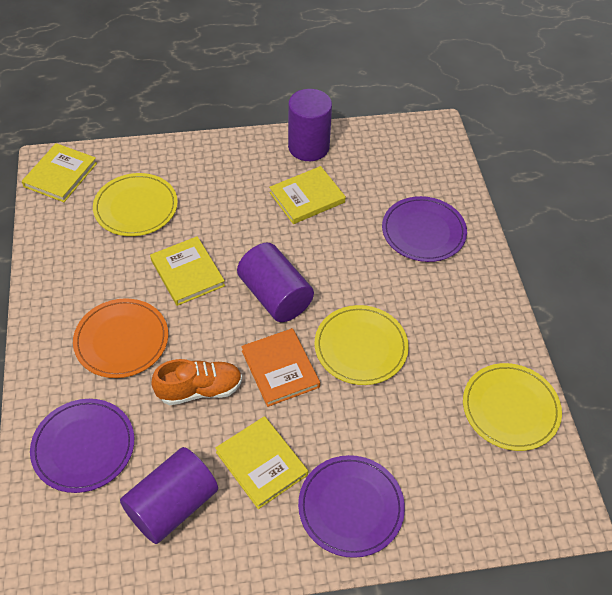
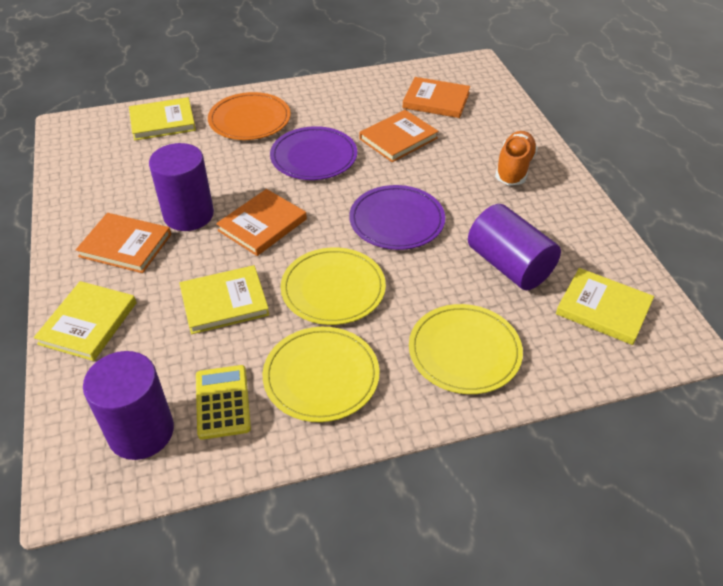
orange book: 1 -> 4
purple plate: 3 -> 2
yellow calculator: 0 -> 1

